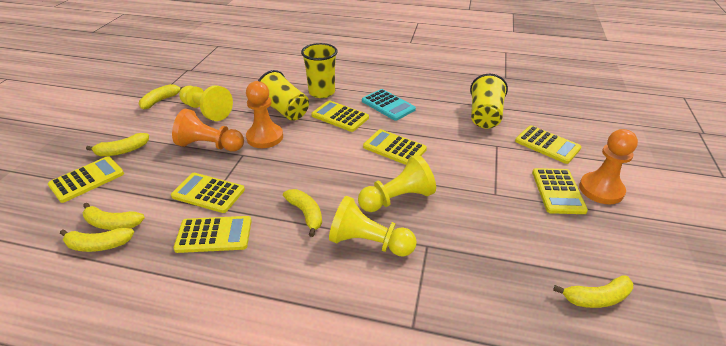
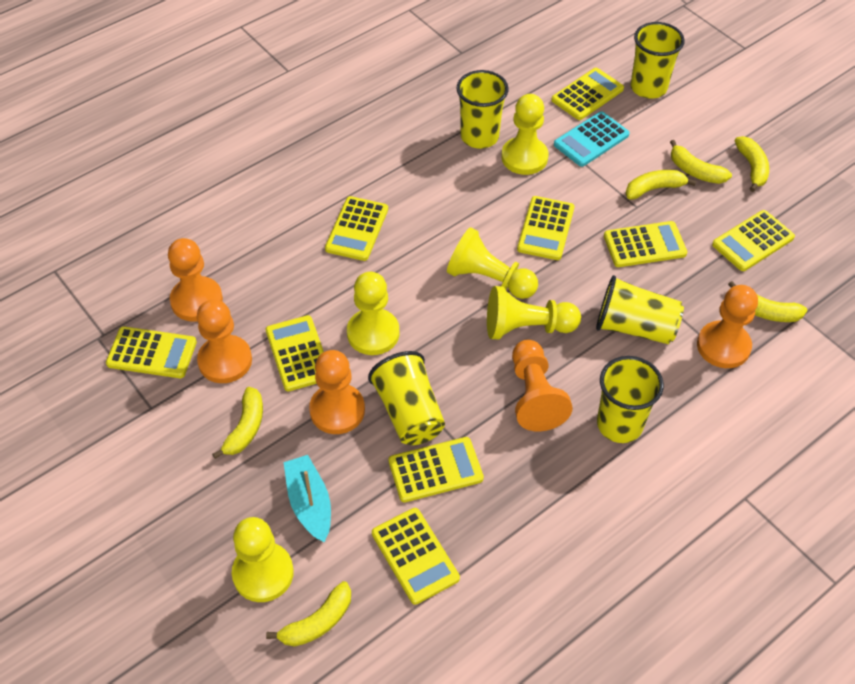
orange pawn: 3 -> 5
turquoise boat: 0 -> 1
yellow calculator: 7 -> 9
yellow cup: 3 -> 5
yellow pawn: 3 -> 5

